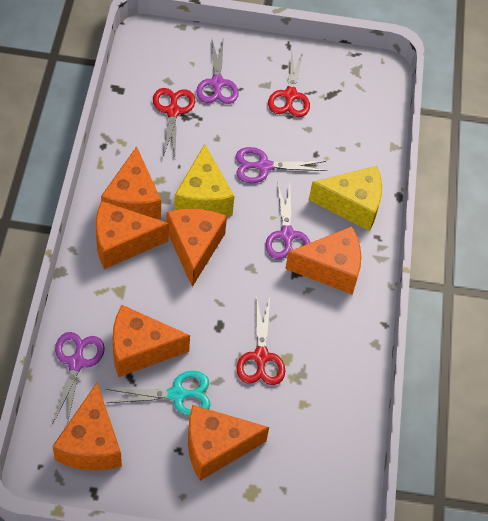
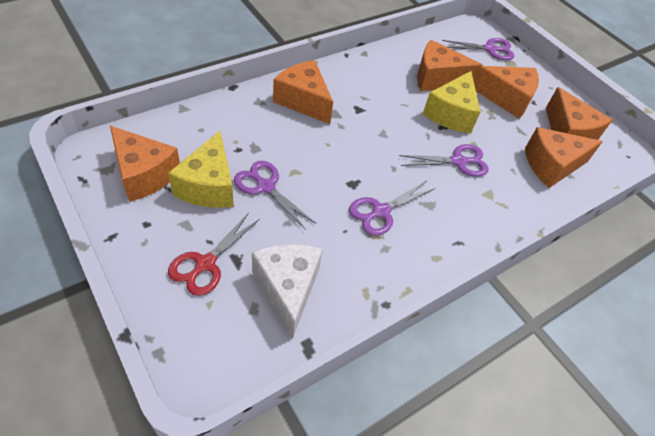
orange cheese: 7 -> 6
red scissors: 3 -> 1
turquoise scissors: 1 -> 0
white cheese: 0 -> 1

